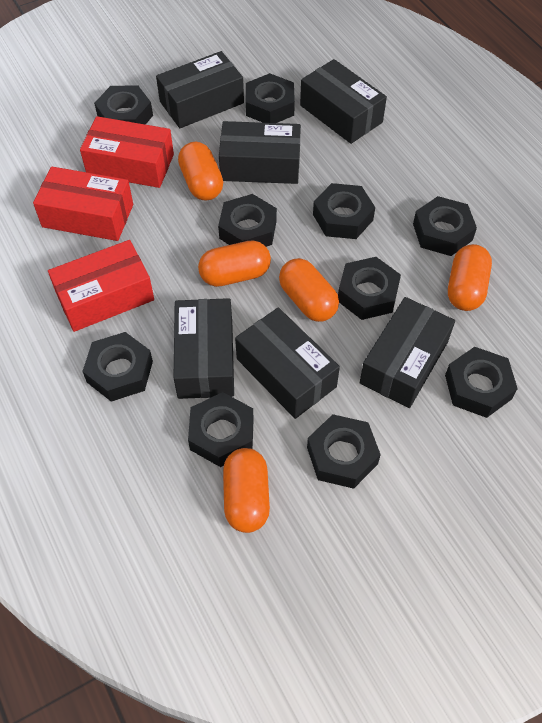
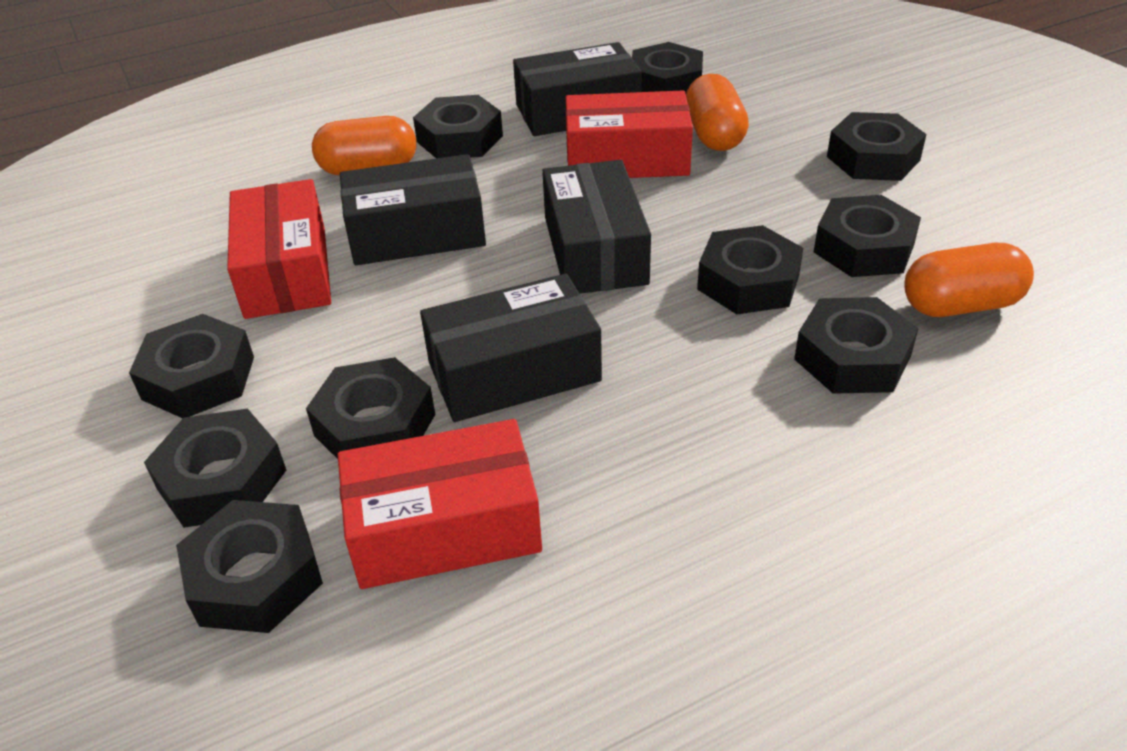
black box: 6 -> 4
orange capsule: 5 -> 3

